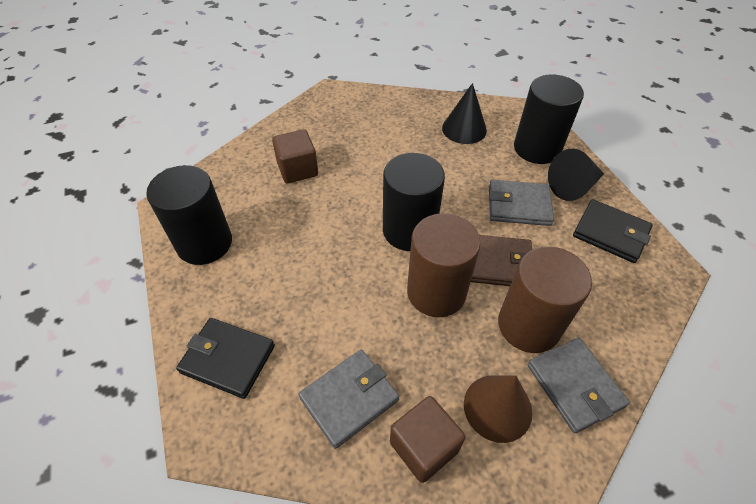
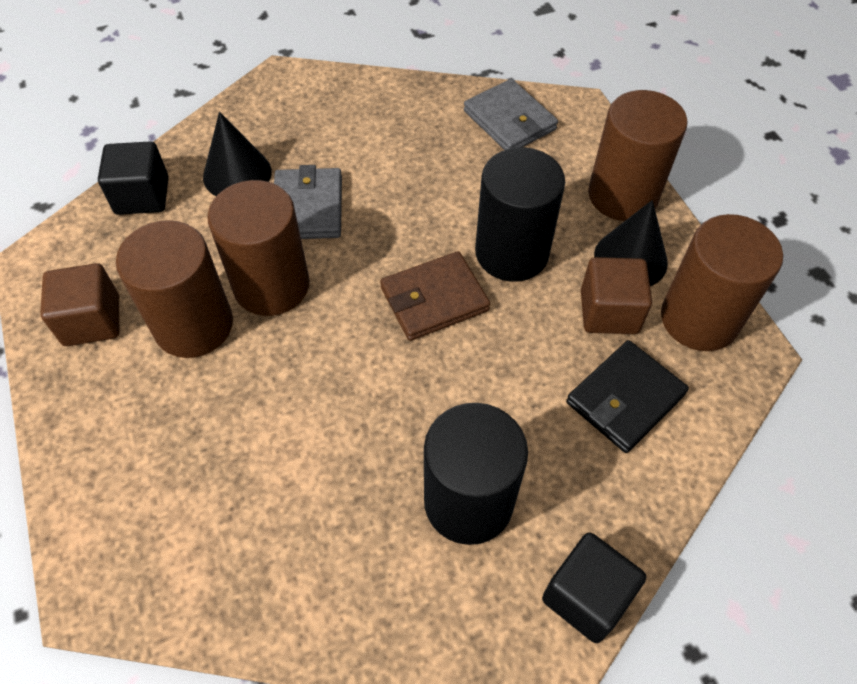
black cube: 0 -> 2
black cylinder: 3 -> 2
black wallet: 2 -> 1
brown cone: 1 -> 0
brown cylinder: 2 -> 4
grey wallet: 3 -> 2

